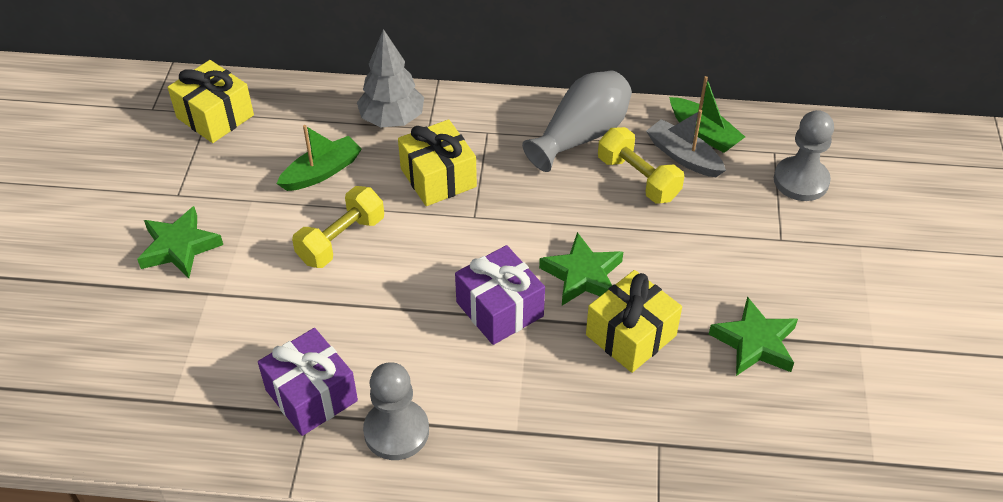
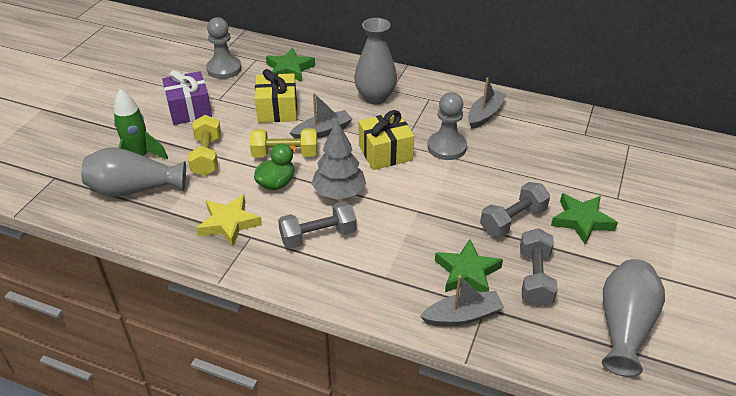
green boat: 2 -> 0
green duck: 0 -> 1
green rocket: 0 -> 1
grey boat: 1 -> 3
grey dumbbell: 0 -> 3
grey vase: 1 -> 3
purple gift: 2 -> 1
yellow gift: 3 -> 2
yellow star: 0 -> 1

